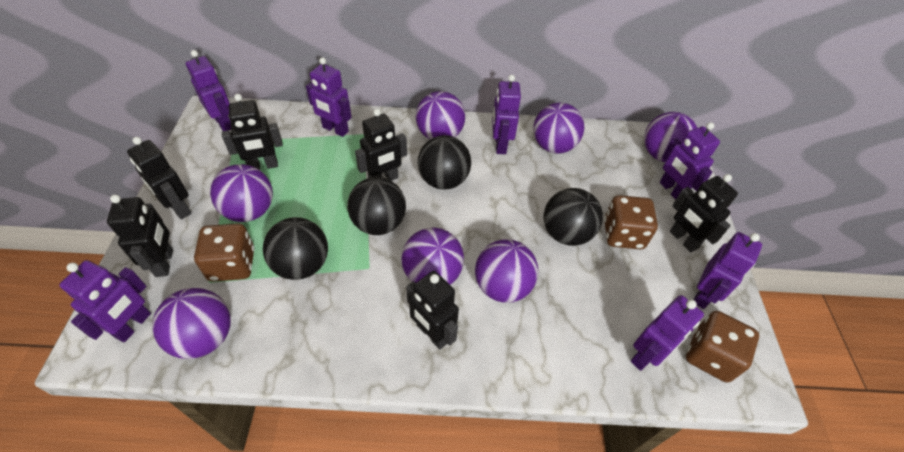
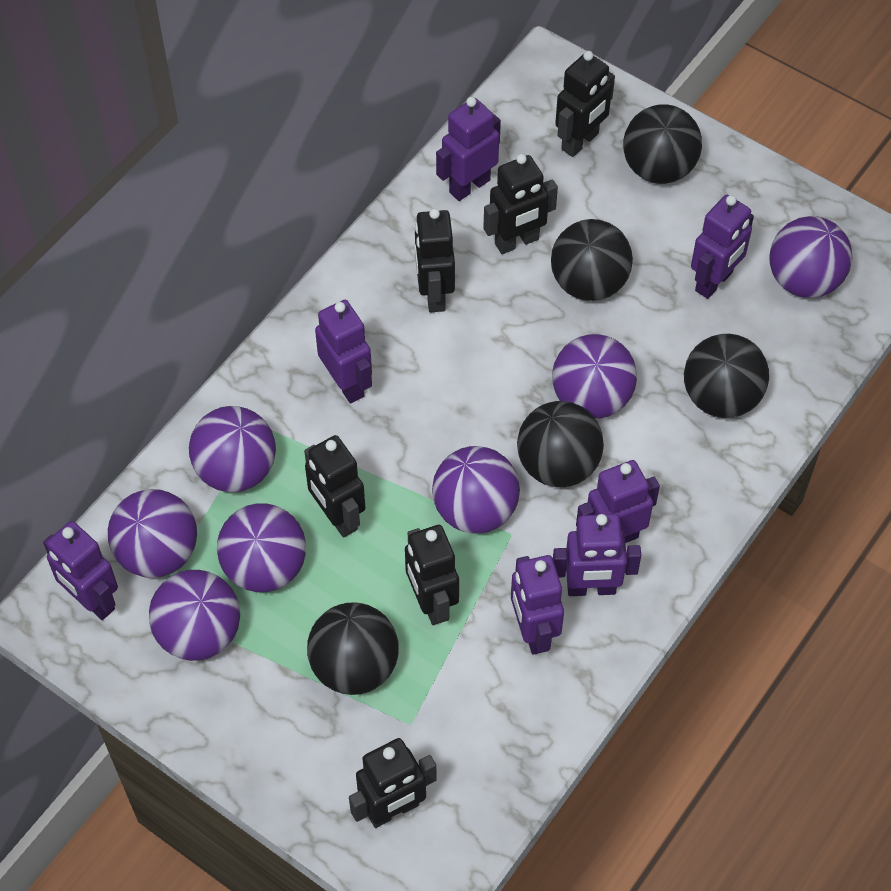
black ball: 4 -> 5
brown dice: 3 -> 0

